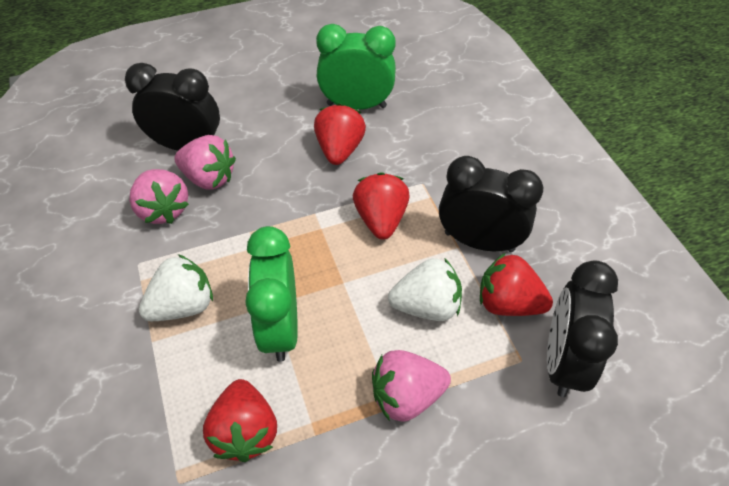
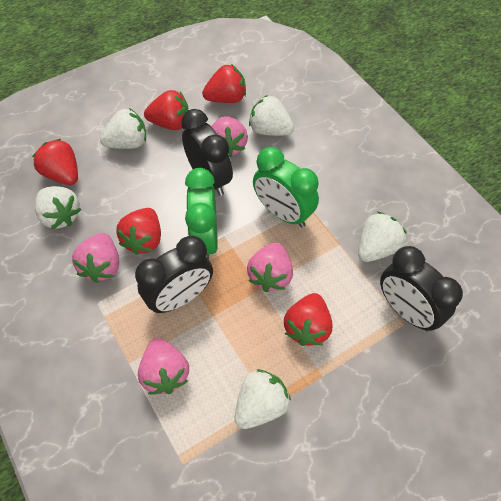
pink strawberry: 3 -> 4
red strawberry: 4 -> 5
white strawberry: 2 -> 5

